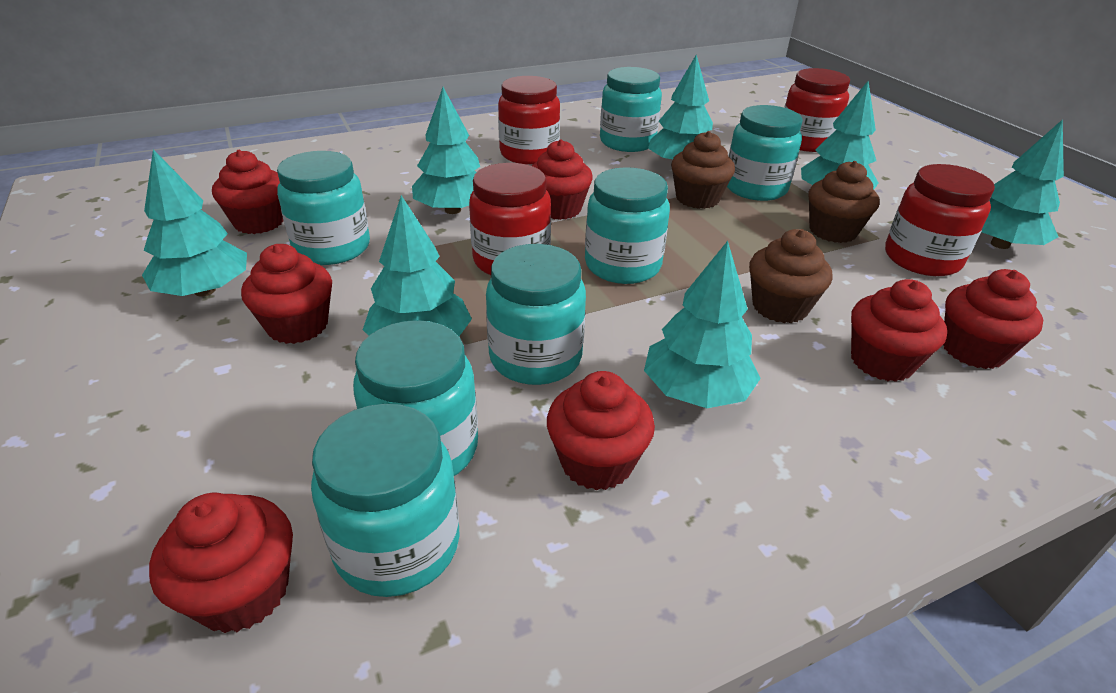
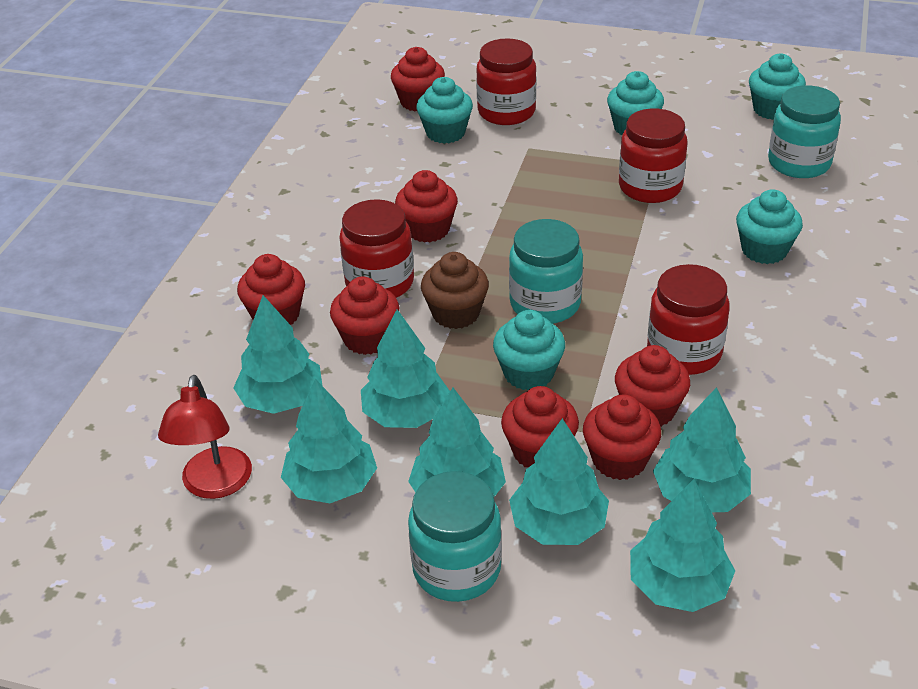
brown cupcake: 3 -> 1
red lamp: 0 -> 1
turquoise cupcake: 0 -> 5
turquoise jar: 7 -> 3

